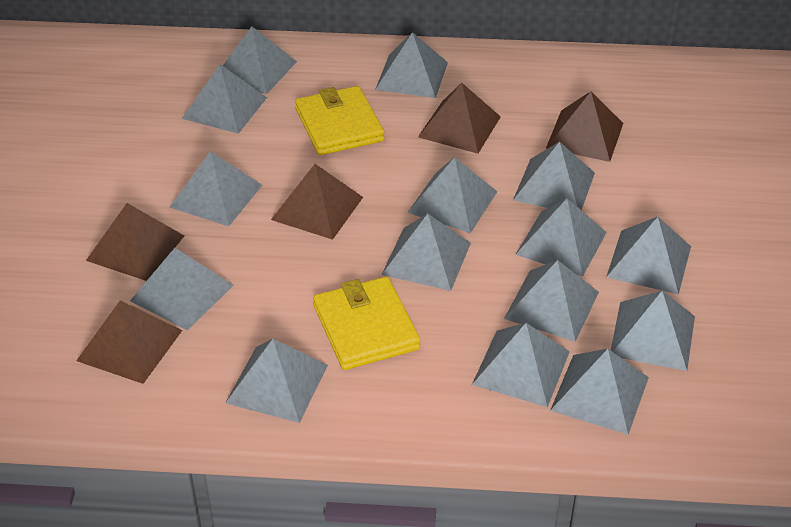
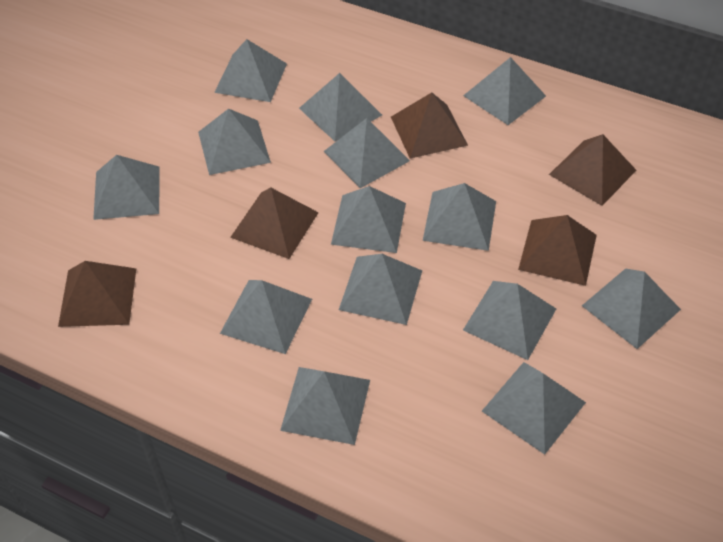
grey pyramid: 15 -> 14
yellow wallet: 2 -> 0

